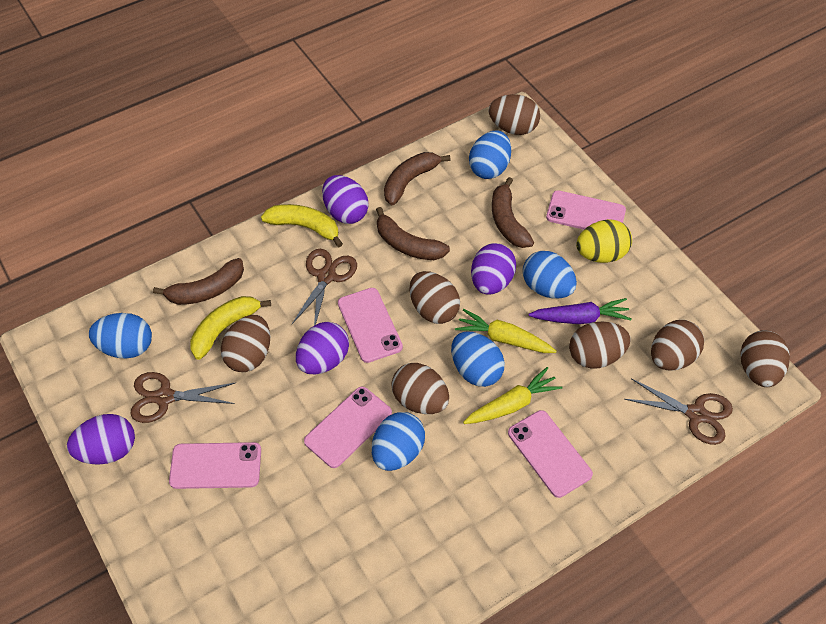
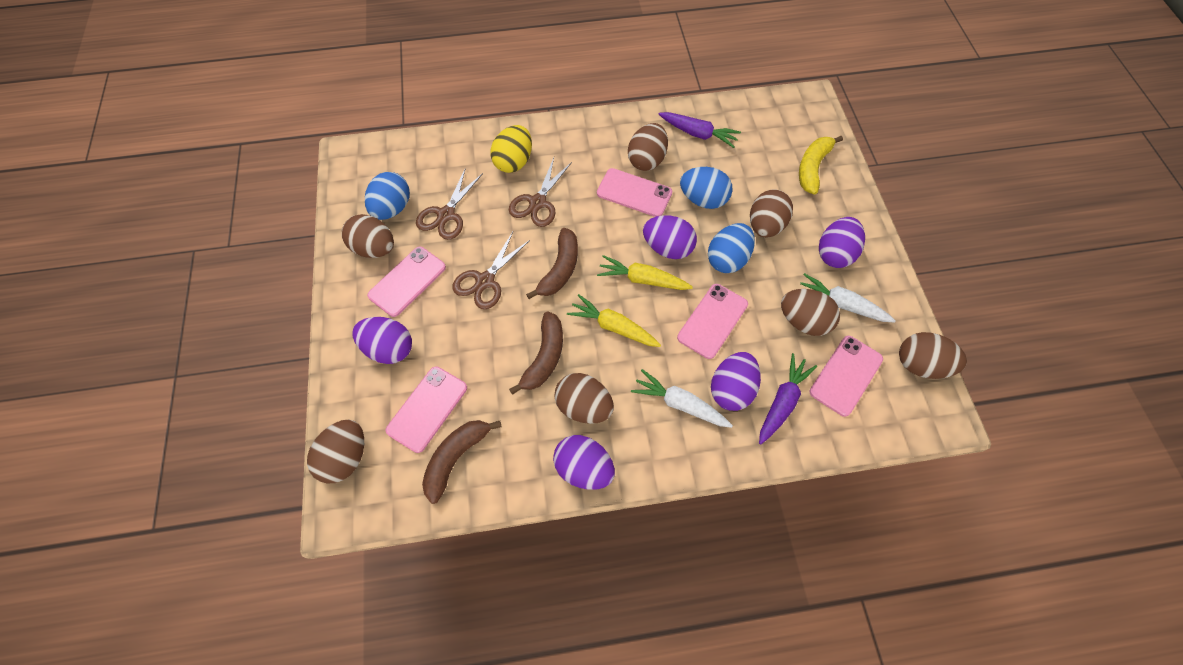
blue egg: 5 -> 3
brown banana: 4 -> 3
purple carrot: 1 -> 2
purple egg: 4 -> 5
white carrot: 0 -> 2
yellow banana: 2 -> 1

